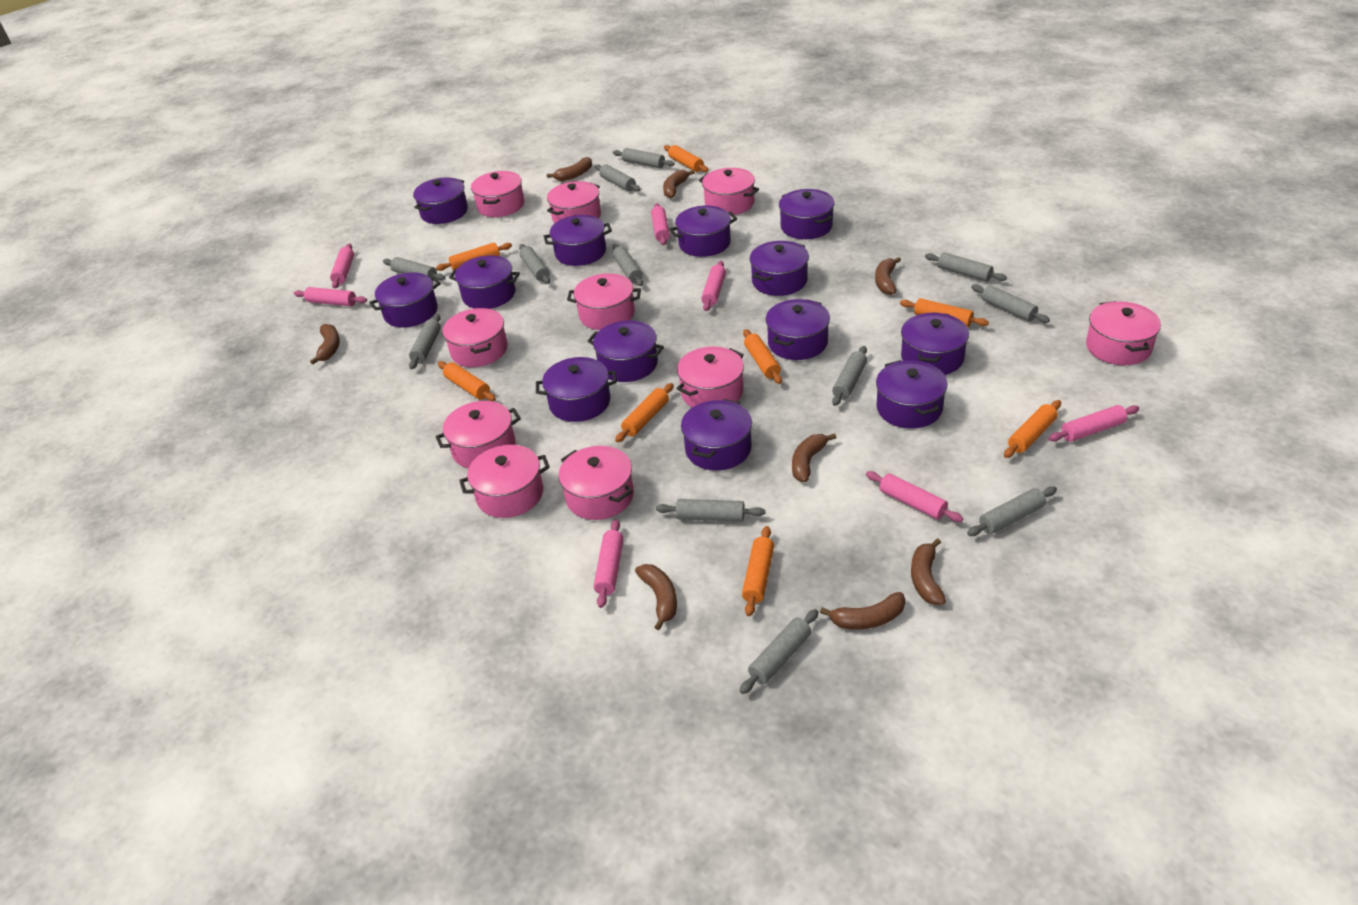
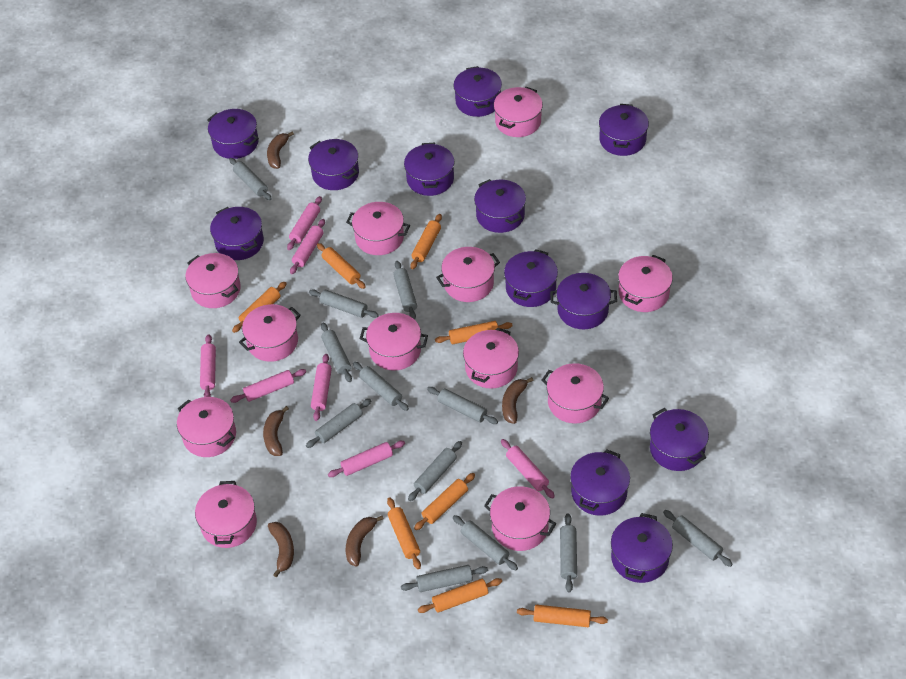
brown banana: 8 -> 5
pink pot: 10 -> 12
purple pot: 13 -> 12

